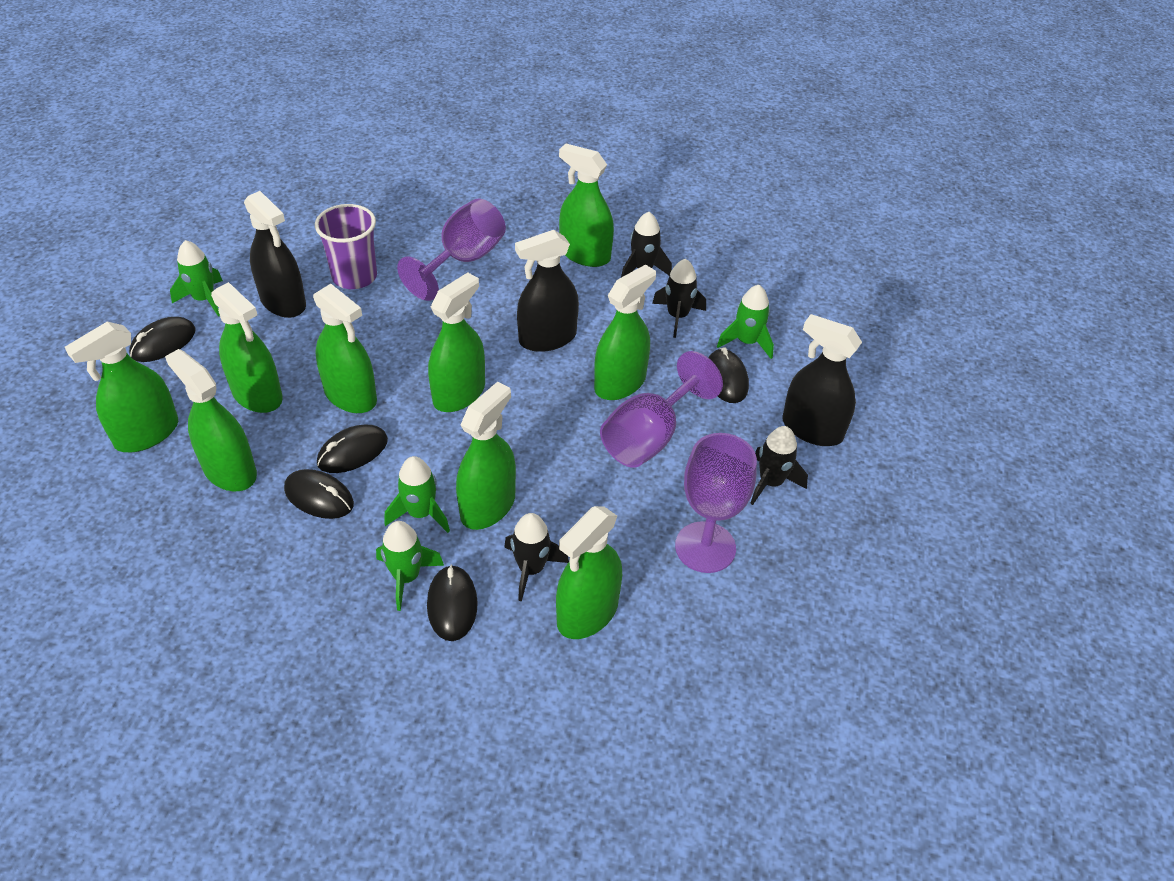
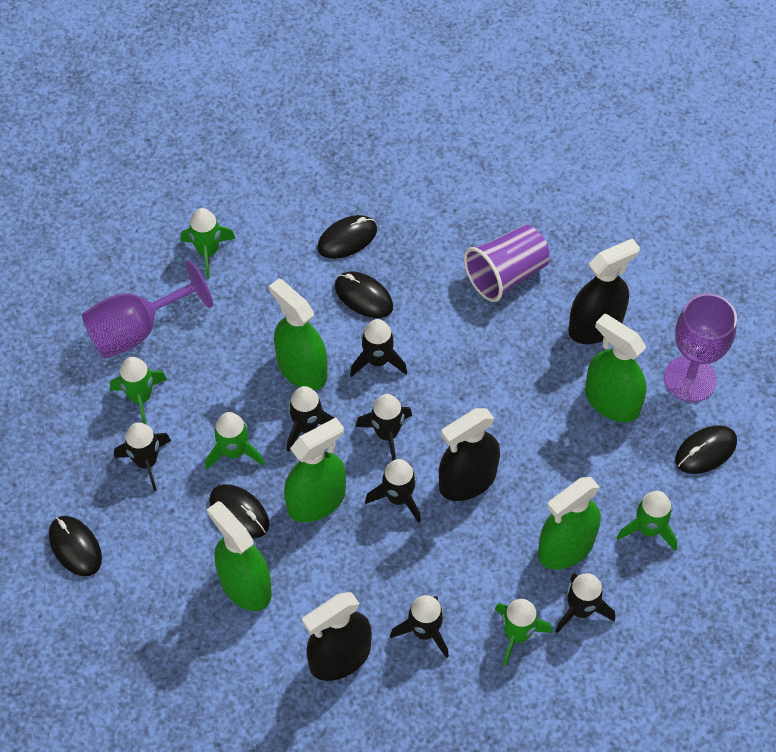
black rocket: 4 -> 7
green rocket: 4 -> 5
green spray bottle: 9 -> 5
purple goblet: 3 -> 2

